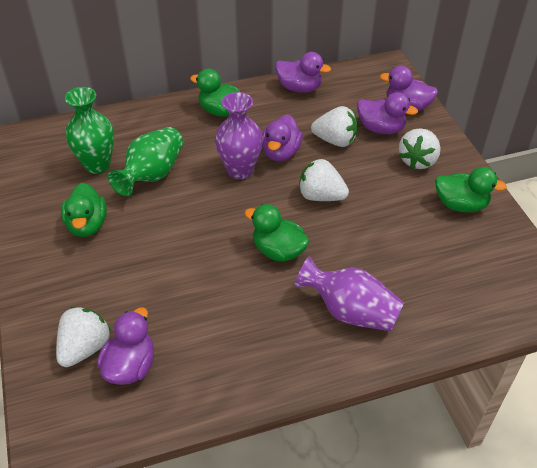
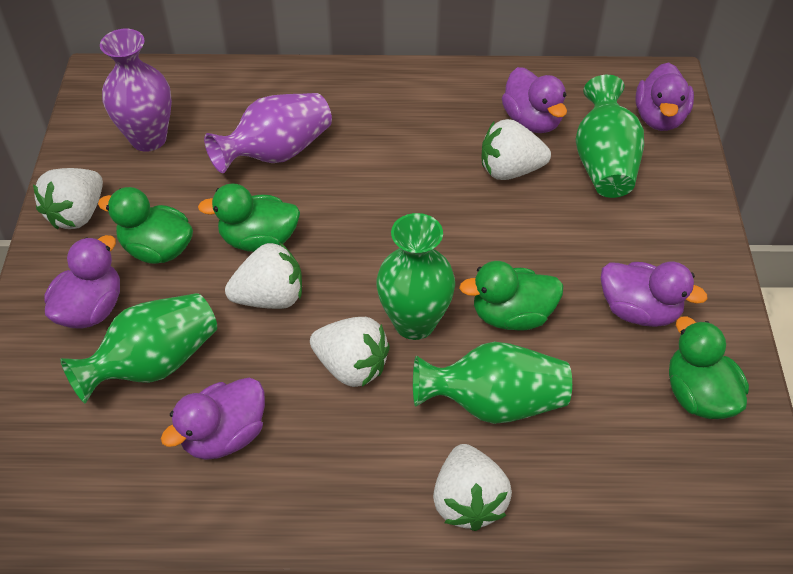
green vase: 2 -> 4
white strawberry: 4 -> 5

